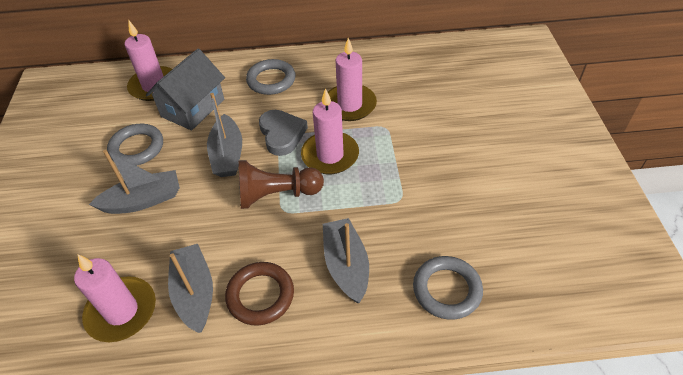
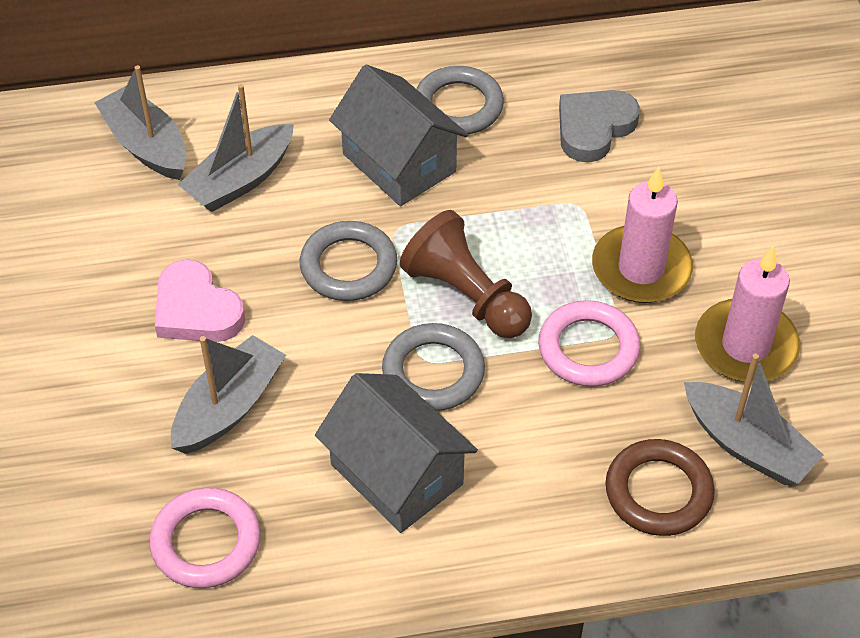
grey house: 1 -> 2
pink candle: 4 -> 2
pink heart: 0 -> 1
pink ring: 0 -> 2

